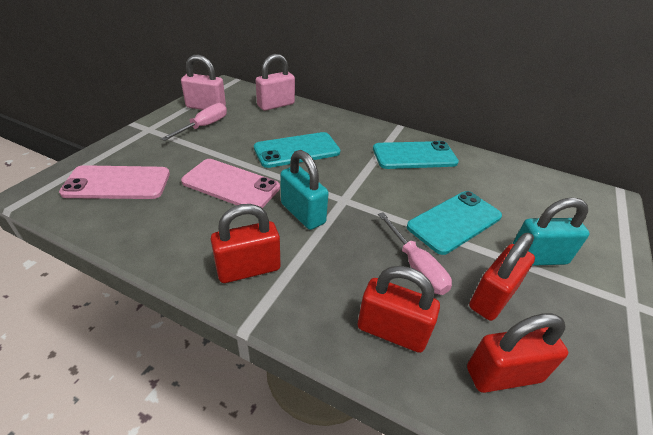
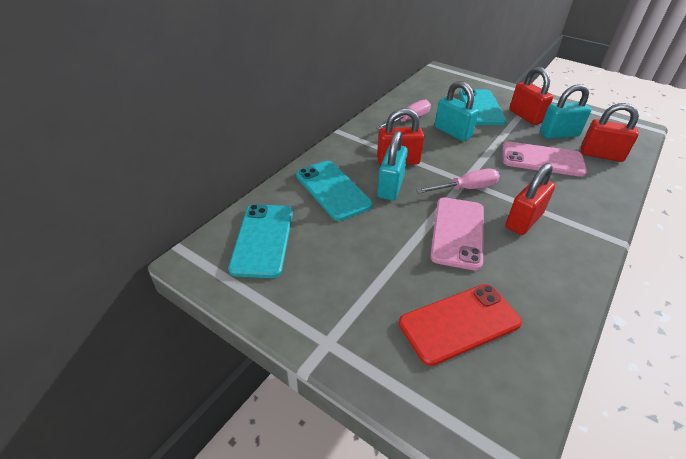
pink padlock: 2 -> 0
red phone: 0 -> 1
turquoise padlock: 2 -> 3

